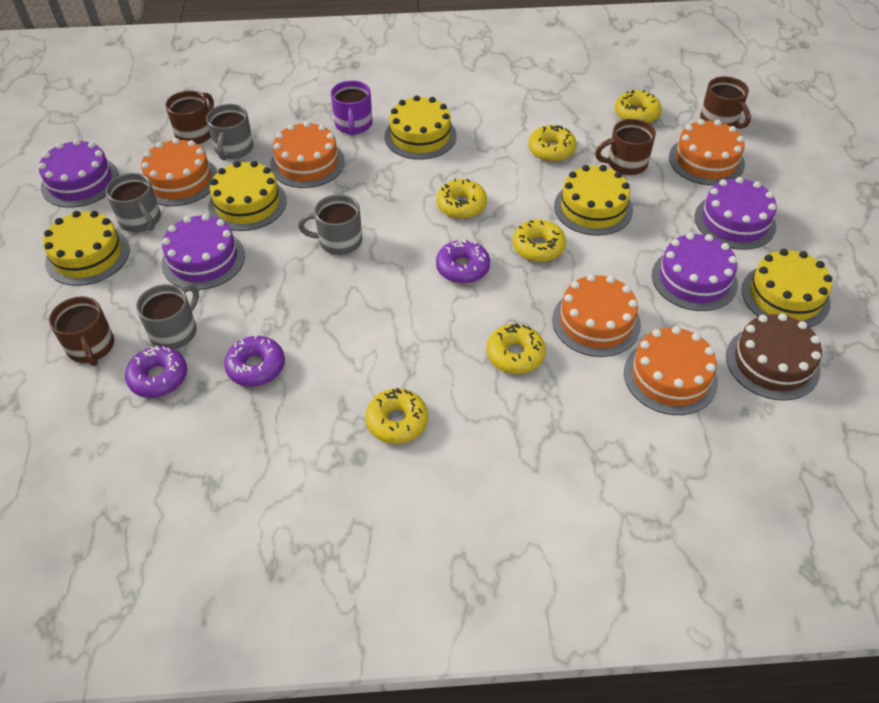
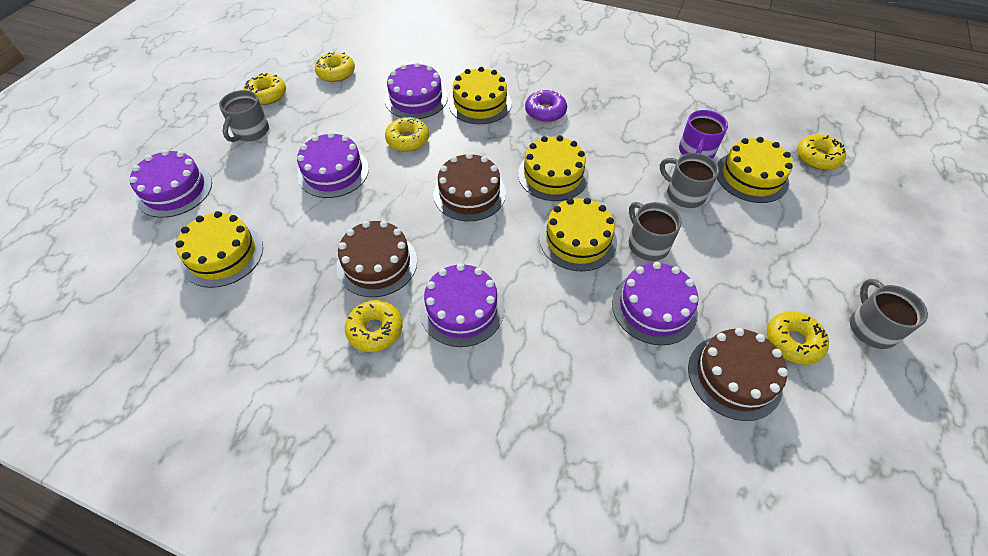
brown cake: 1 -> 3
brown mug: 4 -> 0
orange cake: 5 -> 0
purple cake: 4 -> 5
purple donut: 3 -> 1

